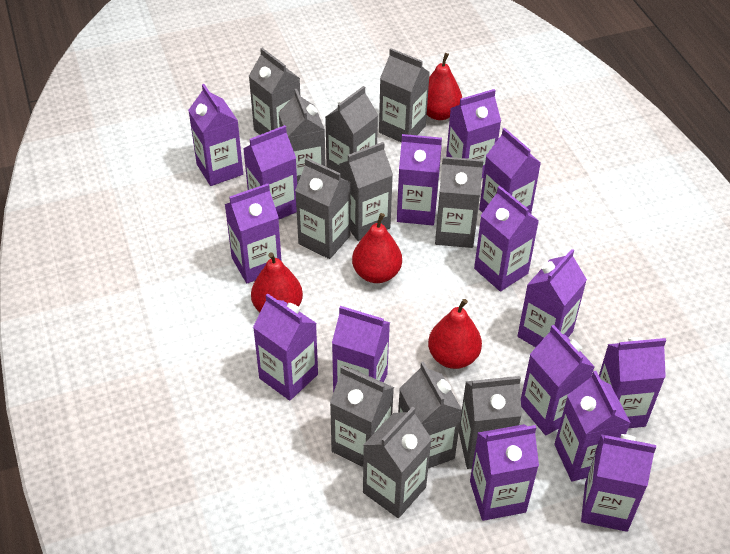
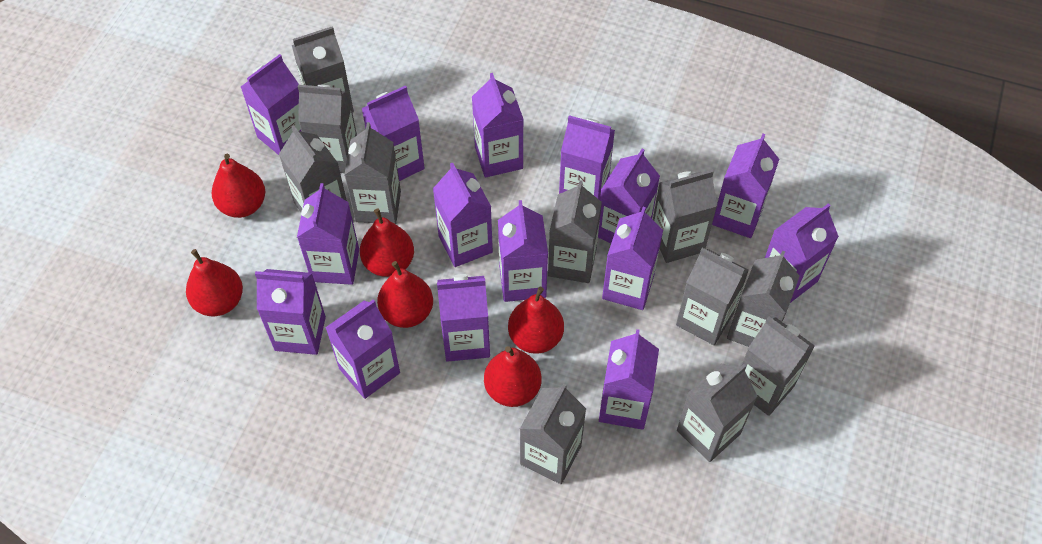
red pear: 4 -> 6

